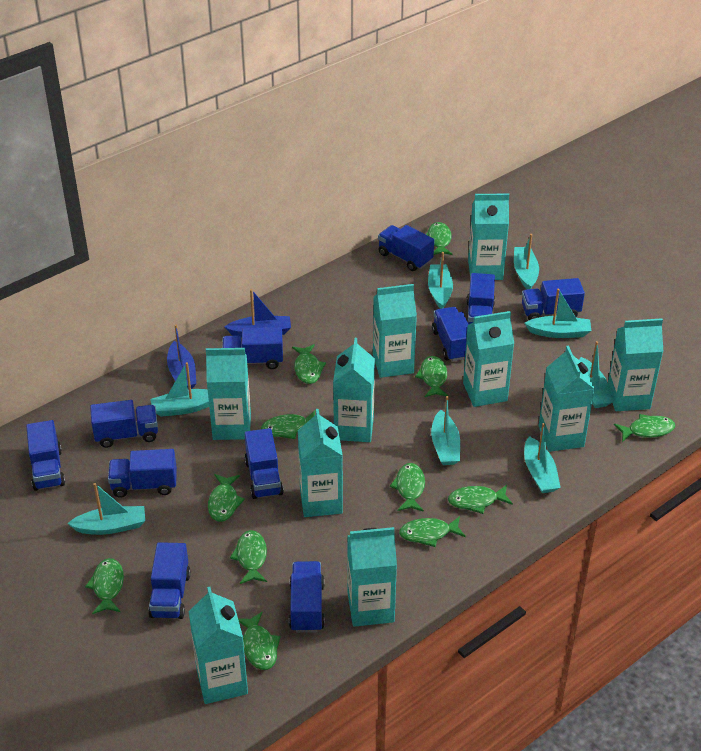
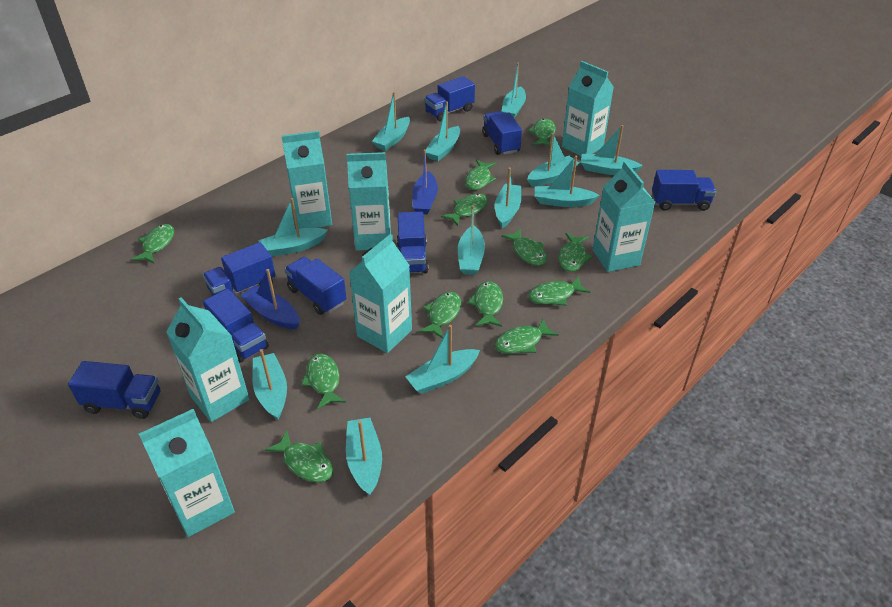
blue truck: 11 -> 8
turquoise boat: 8 -> 12
turquoise carton: 10 -> 7

